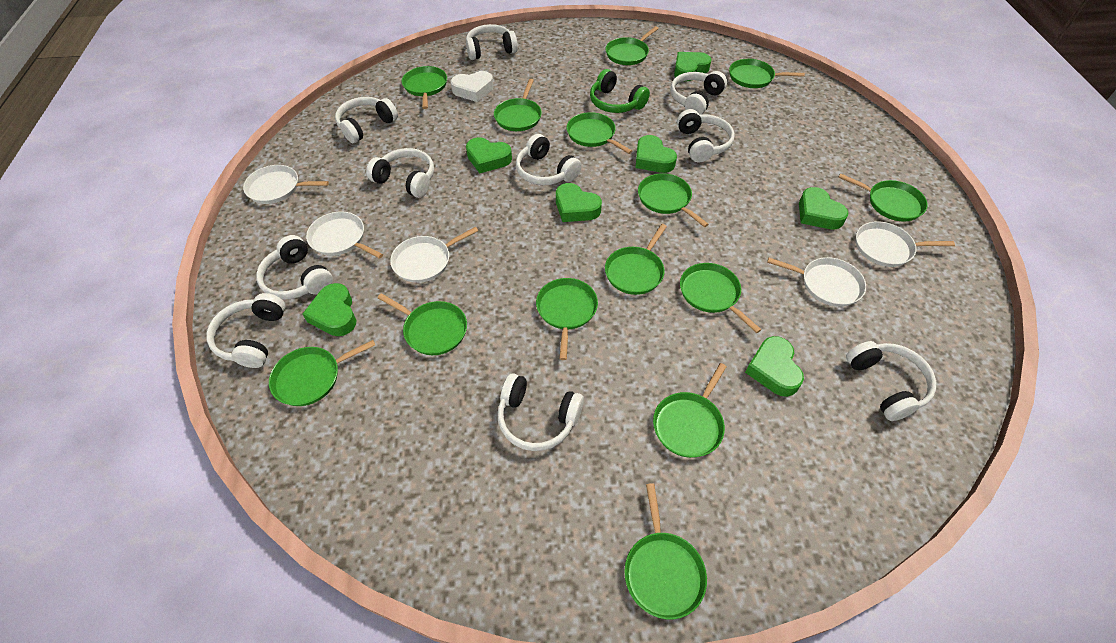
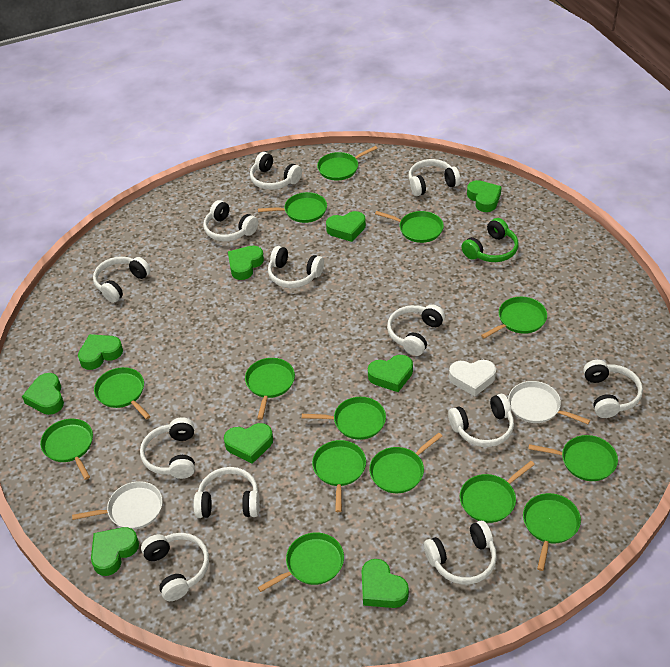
green heart: 7 -> 9
white headphones: 10 -> 12
white pan: 5 -> 2

